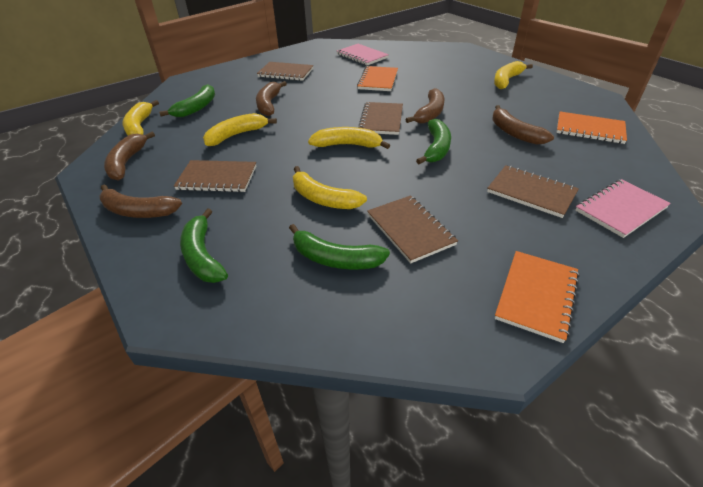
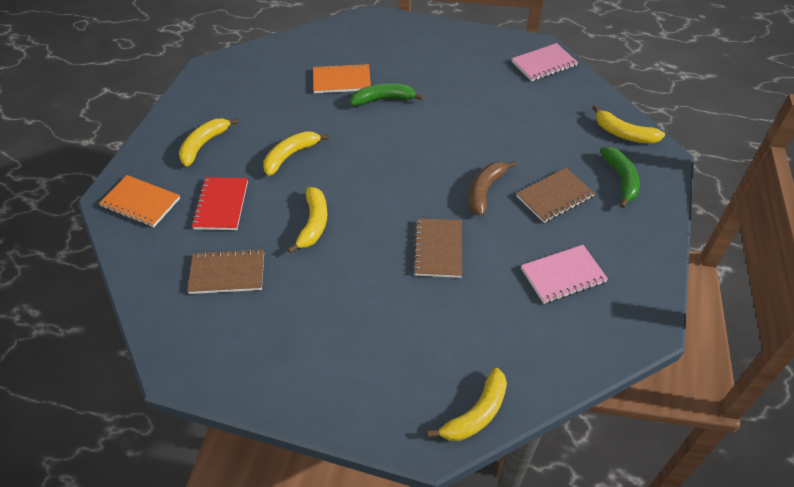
brown banana: 5 -> 1
brown notebook: 5 -> 3
green banana: 4 -> 2
orange notebook: 3 -> 2
red notebook: 0 -> 1

